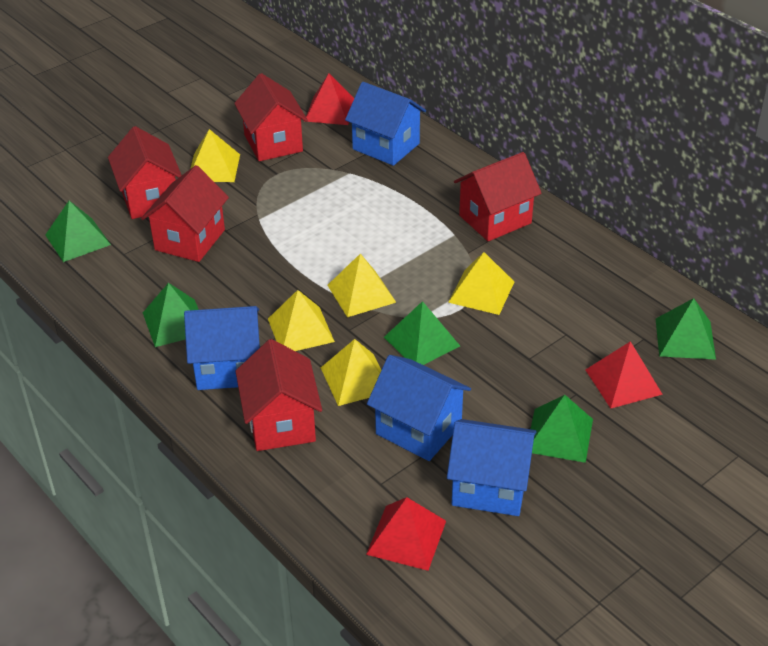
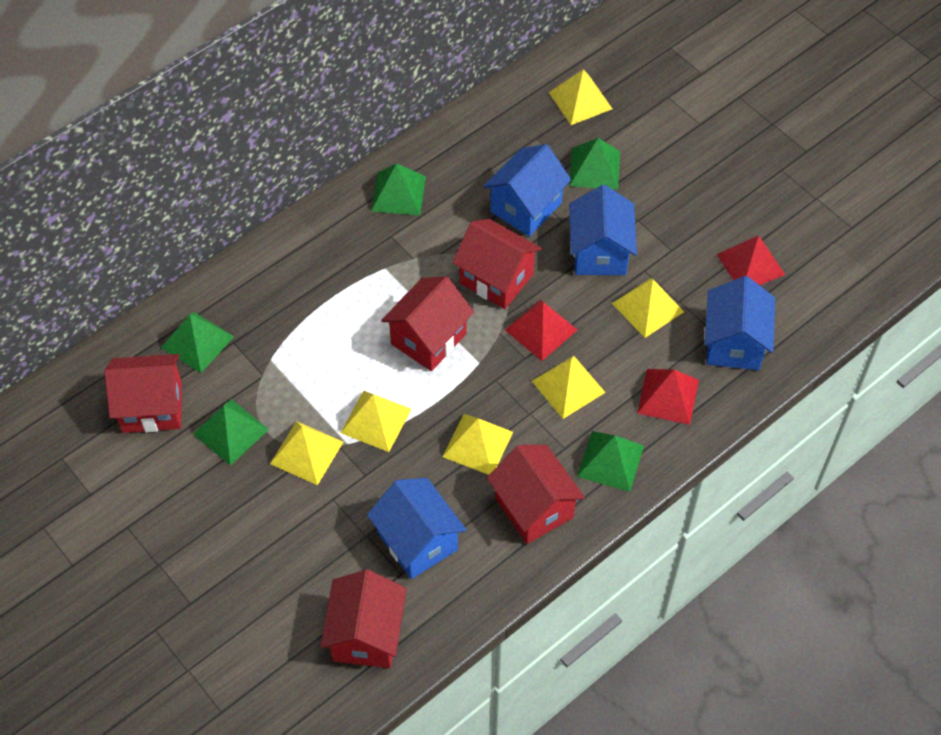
yellow pyramid: 5 -> 6

